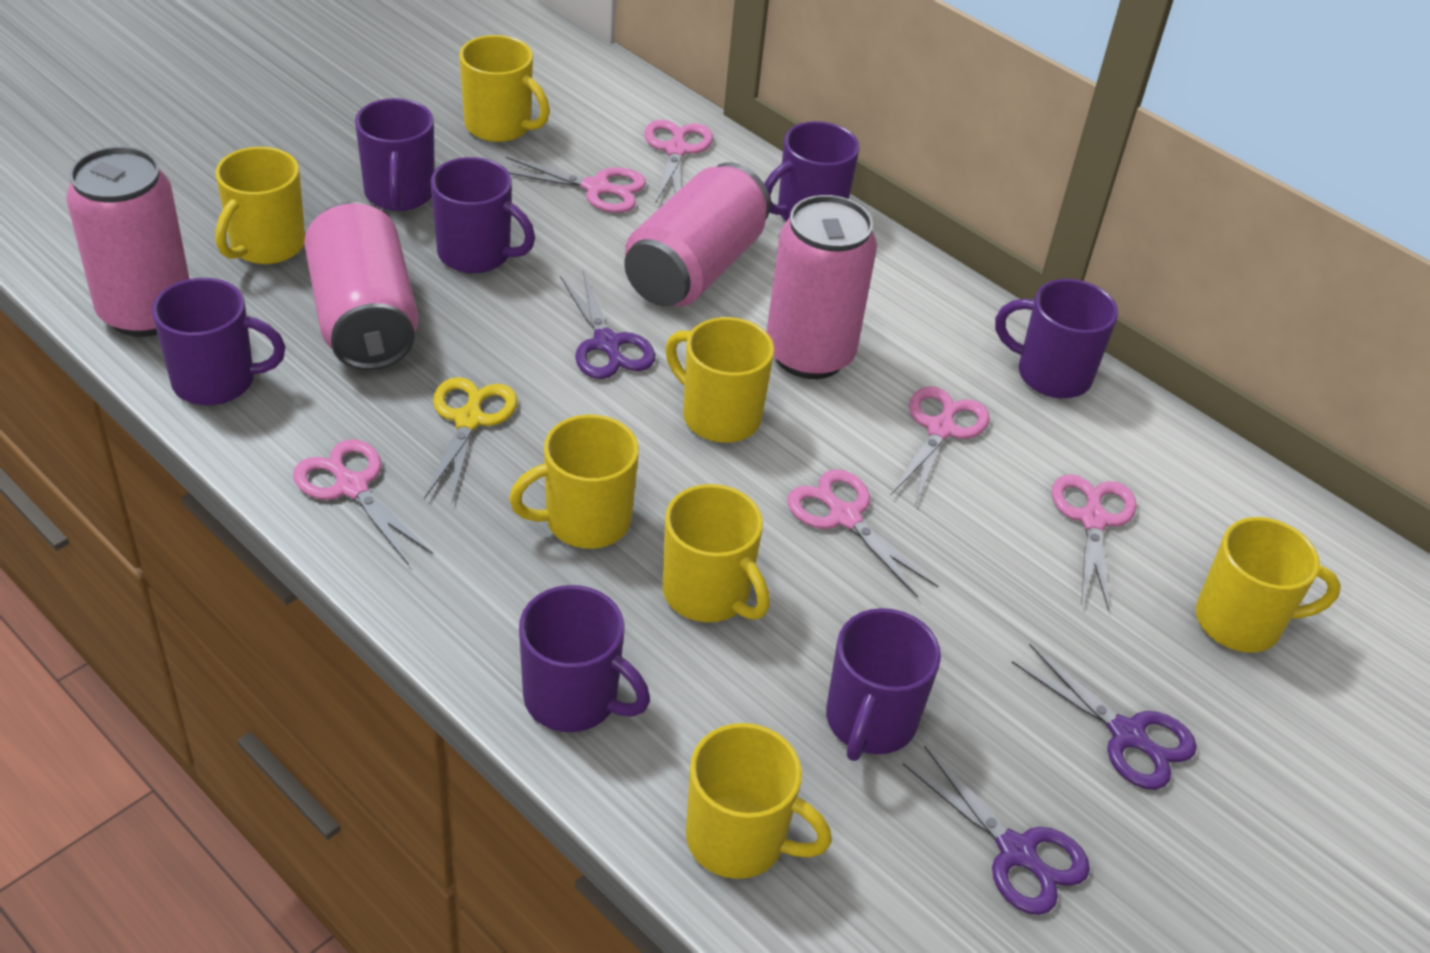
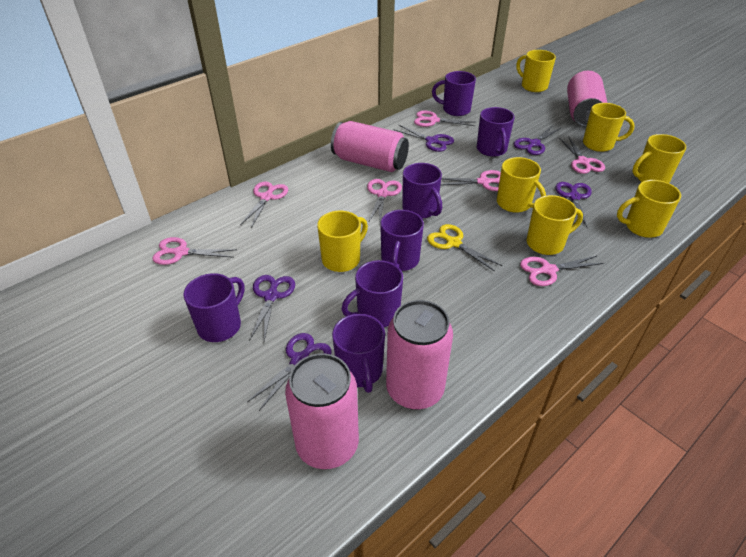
pink scissors: 6 -> 7
purple scissors: 3 -> 5

